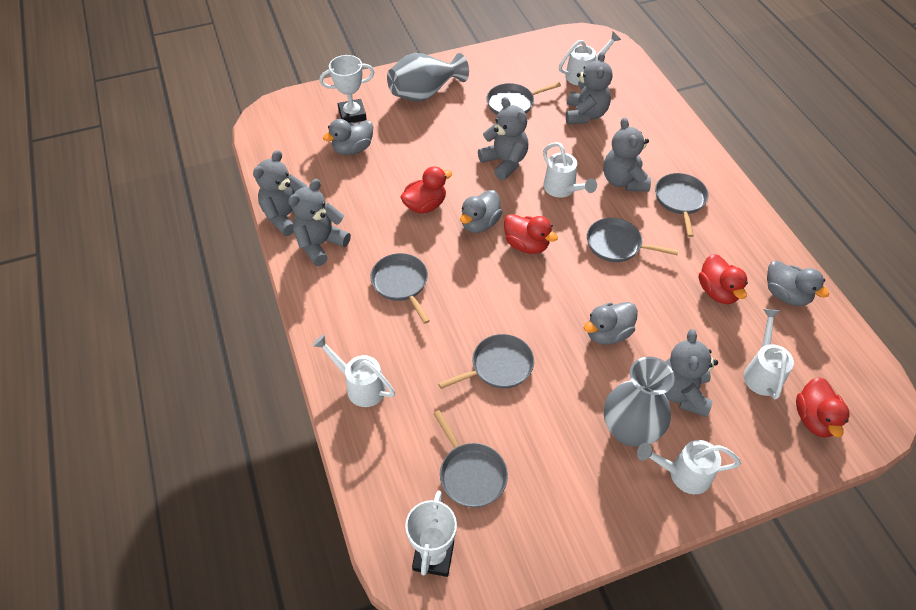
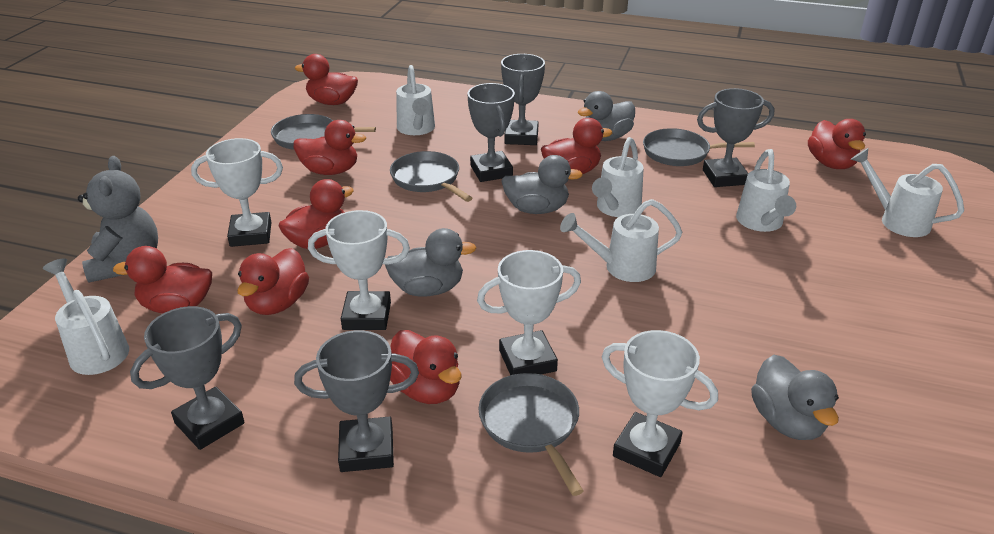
grey pan: 6 -> 4
grey teddy bear: 6 -> 1
grey trophy: 0 -> 5
grey vase: 2 -> 0
red duck: 4 -> 8
white trophy: 2 -> 4
white watering can: 5 -> 6

